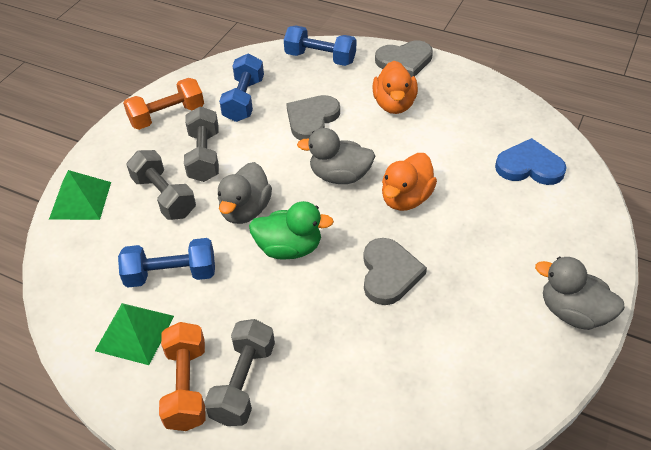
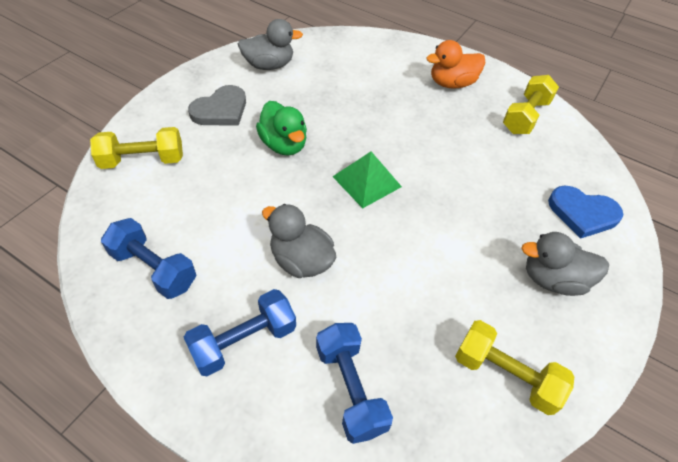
green pyramid: 2 -> 1
grey dumbbell: 3 -> 0
grey heart: 3 -> 1
orange duck: 2 -> 1
orange dumbbell: 2 -> 0
yellow dumbbell: 0 -> 3

